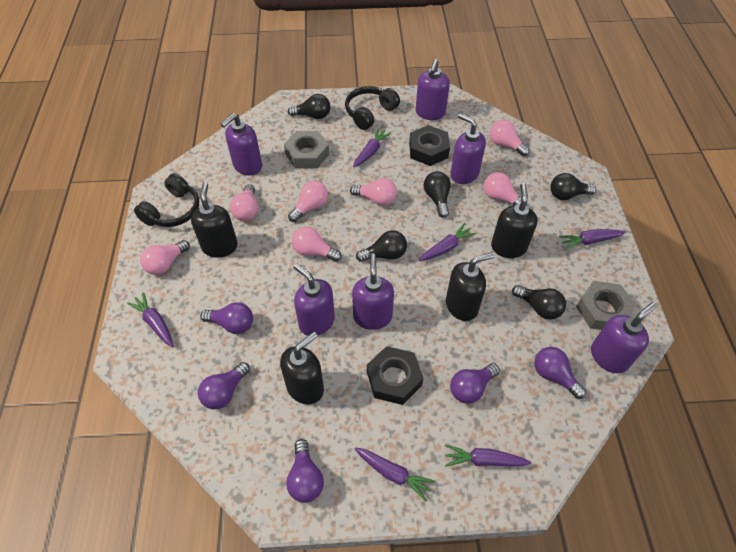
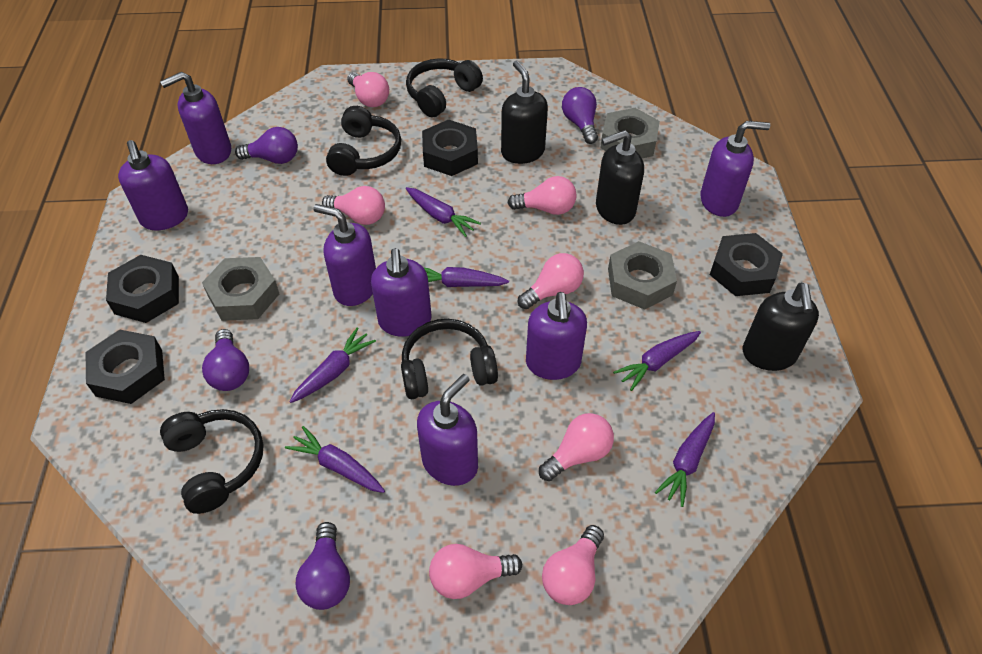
black headphones: 2 -> 4
black light bulb: 5 -> 0
black nut: 2 -> 4
black soap dispenser: 4 -> 3
grey nut: 2 -> 3
purple light bulb: 5 -> 4
purple soap dispenser: 6 -> 7

